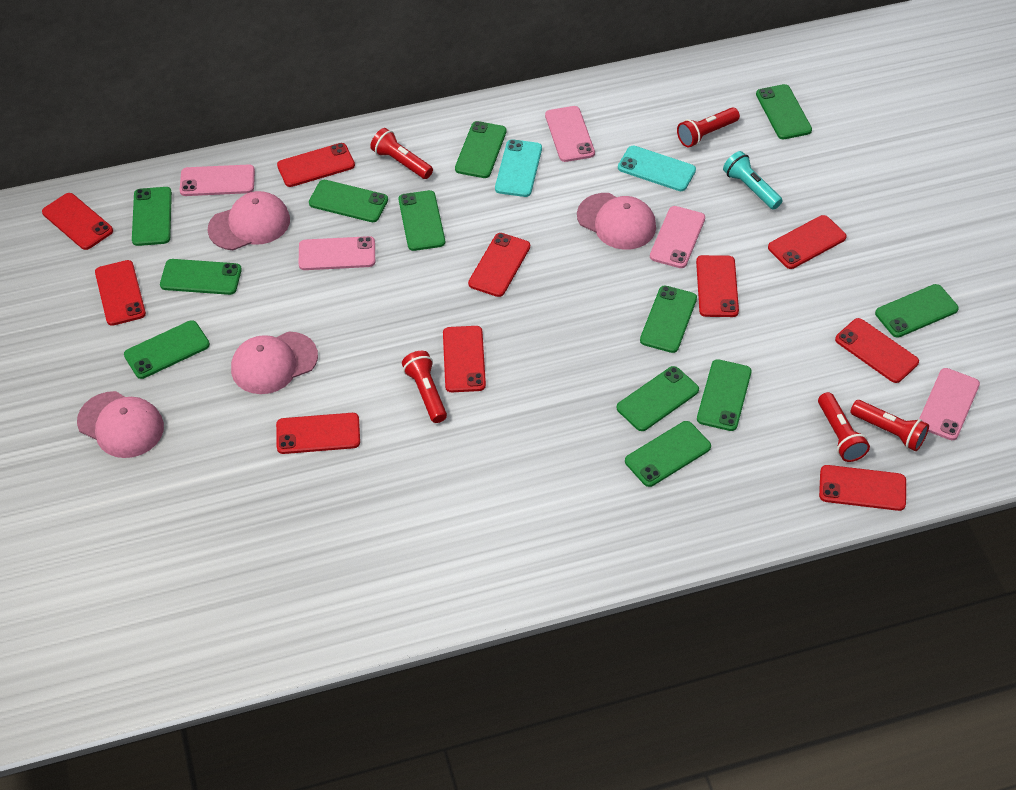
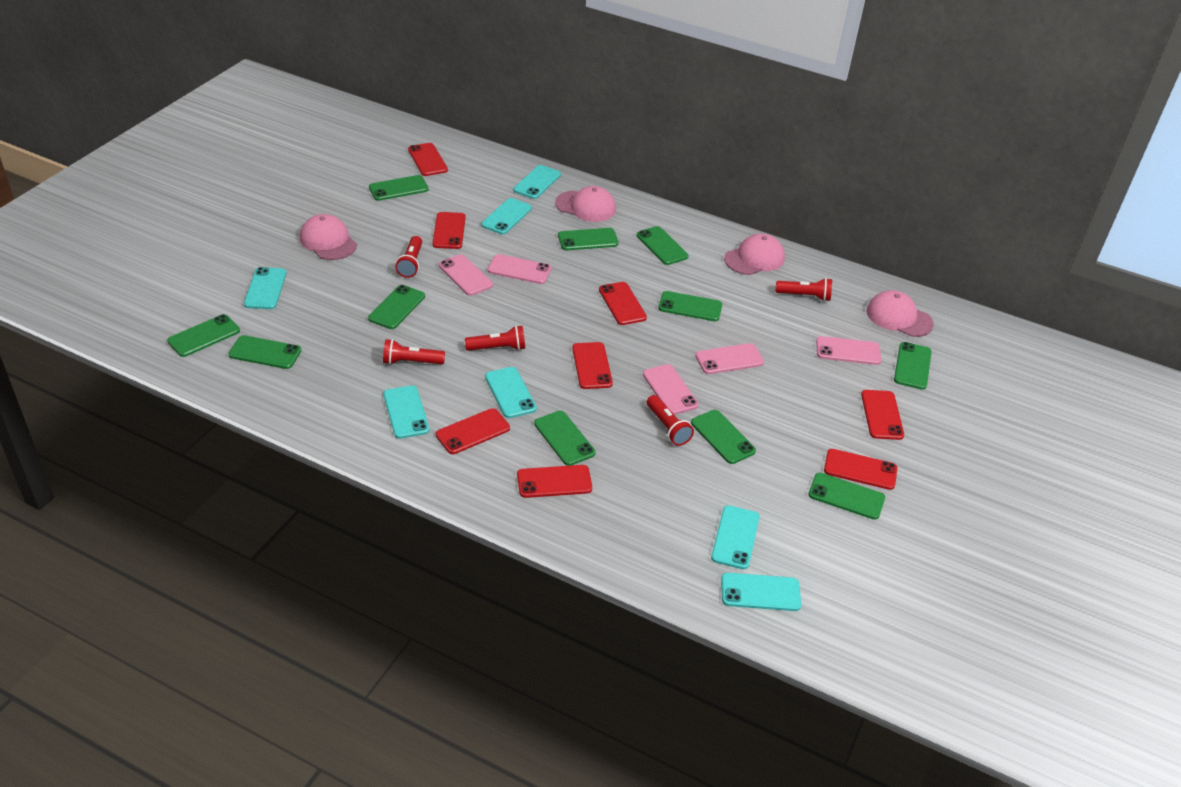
green phone: 12 -> 11
red phone: 10 -> 8
turquoise flashlight: 1 -> 0
turquoise phone: 2 -> 7

